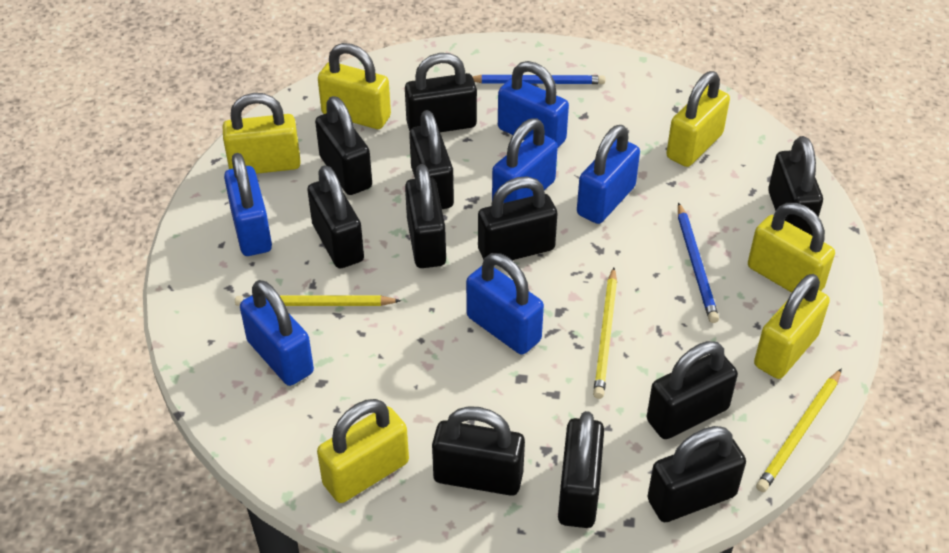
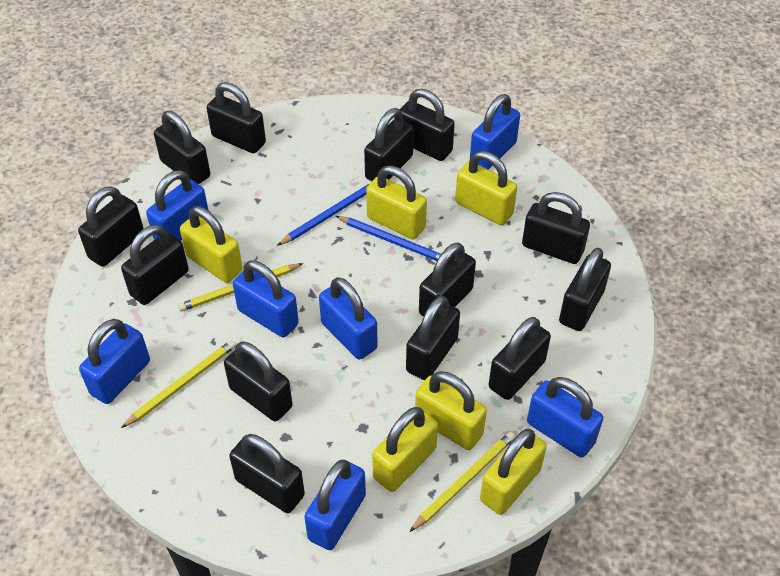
black padlock: 11 -> 13
blue padlock: 6 -> 7

